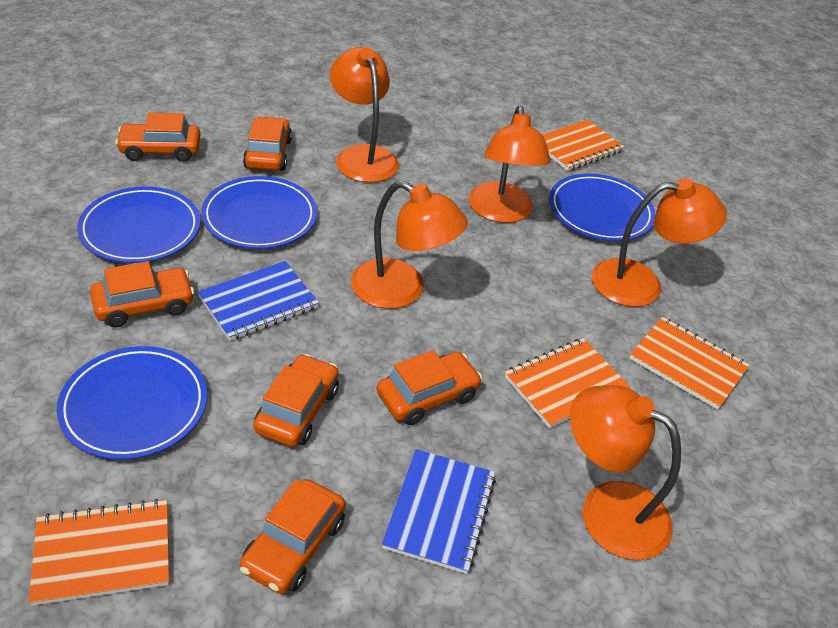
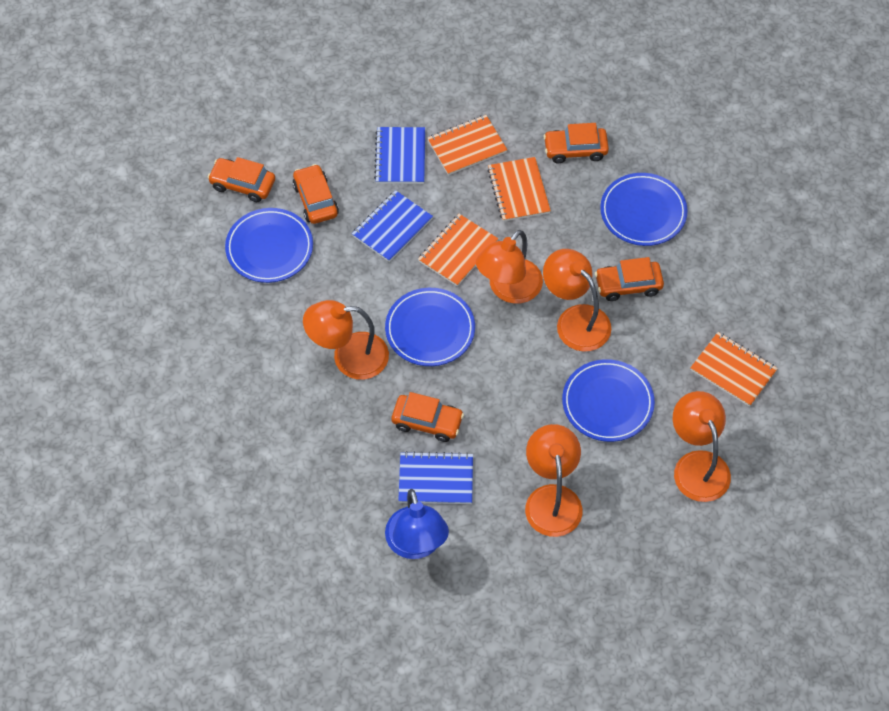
blue lamp: 0 -> 1
blue notebook: 2 -> 3
orange car: 6 -> 5

